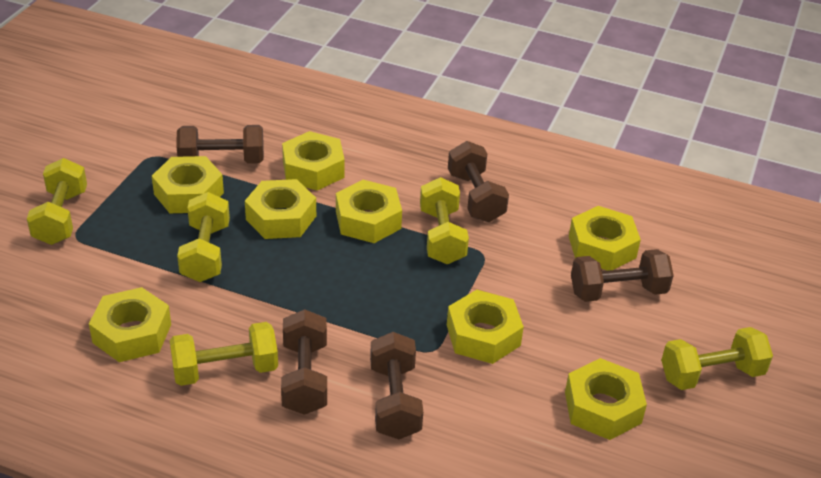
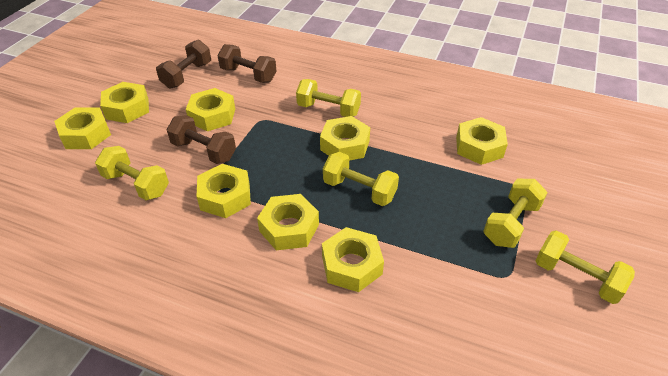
brown dumbbell: 5 -> 3

